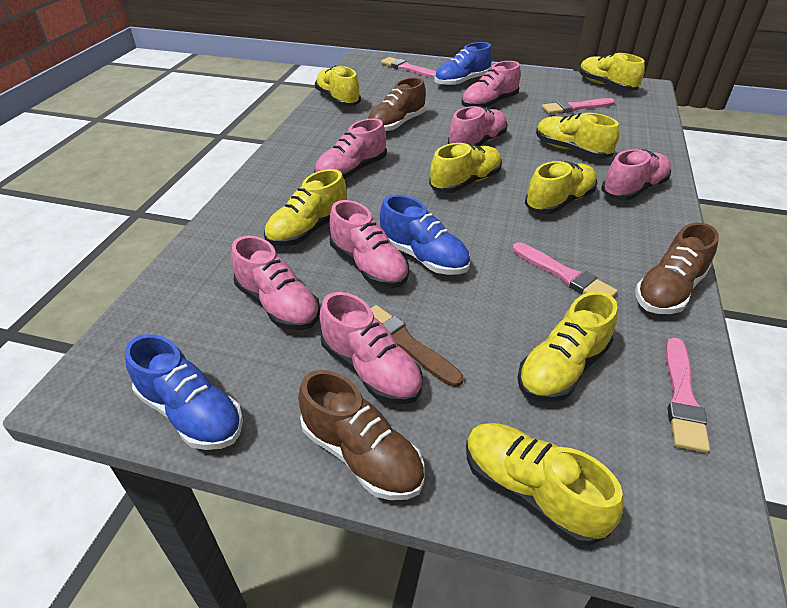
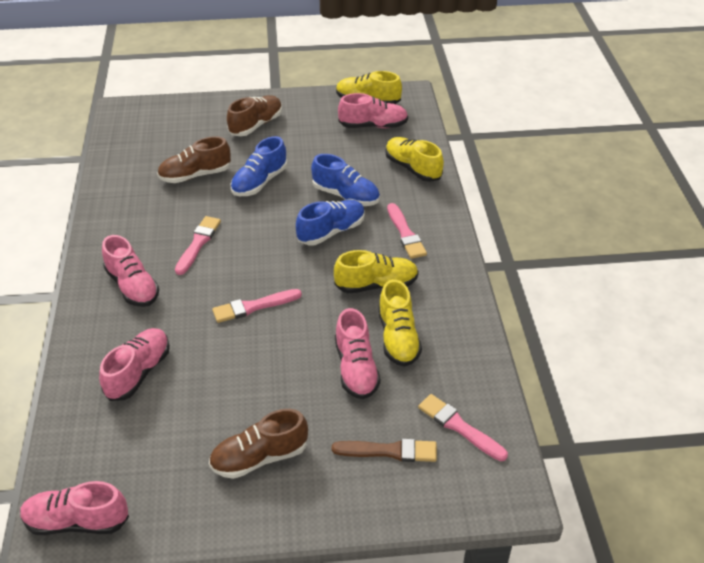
pink shoe: 7 -> 5
yellow shoe: 8 -> 4

